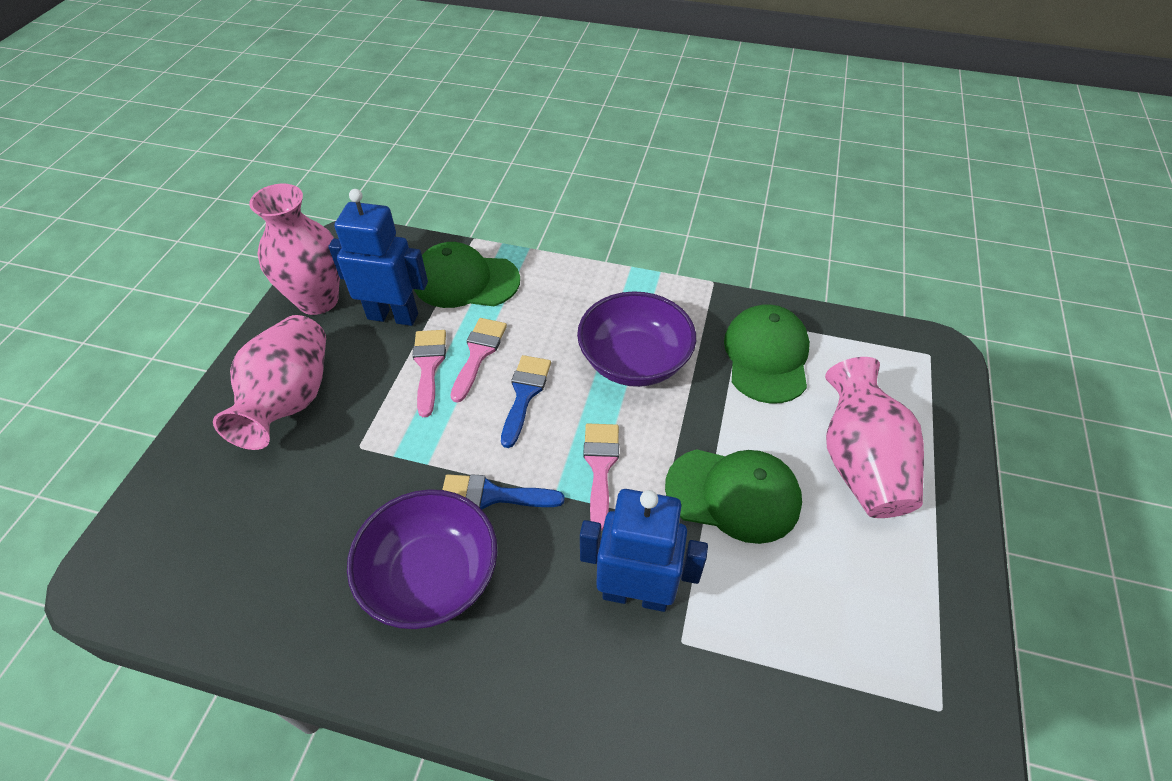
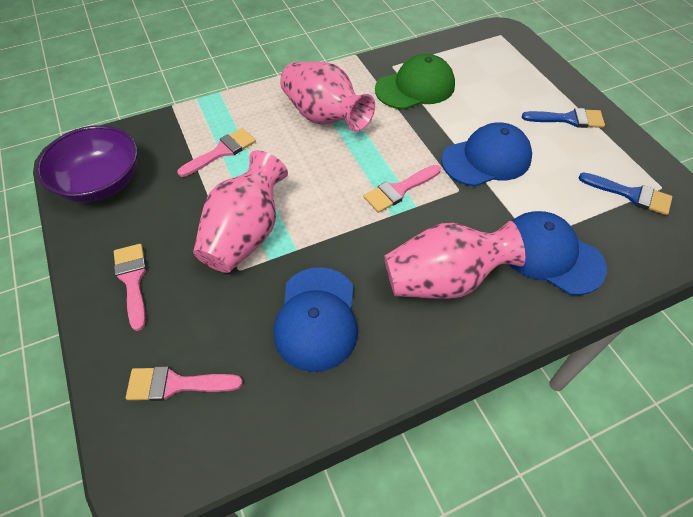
blue cap: 0 -> 3
blue robot: 2 -> 0
green cap: 3 -> 1
pink brush: 3 -> 4
purple bowl: 2 -> 1

